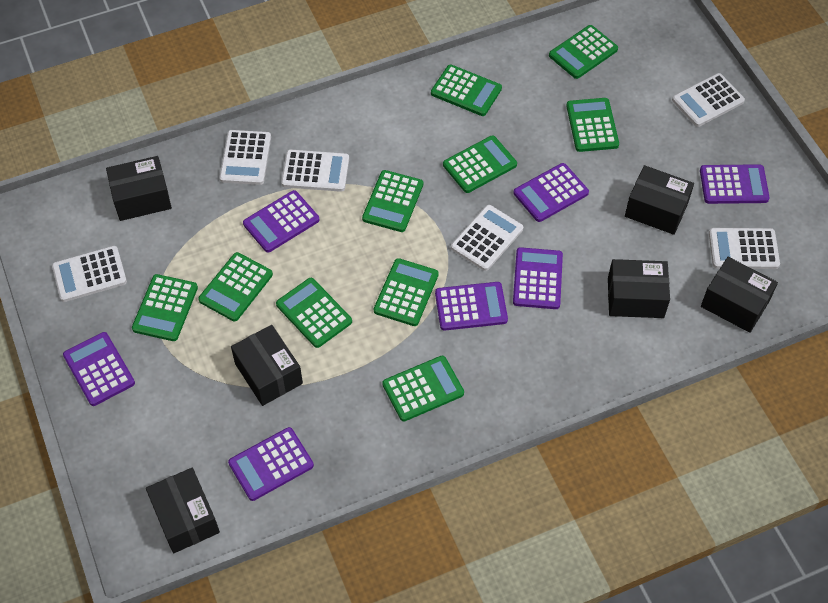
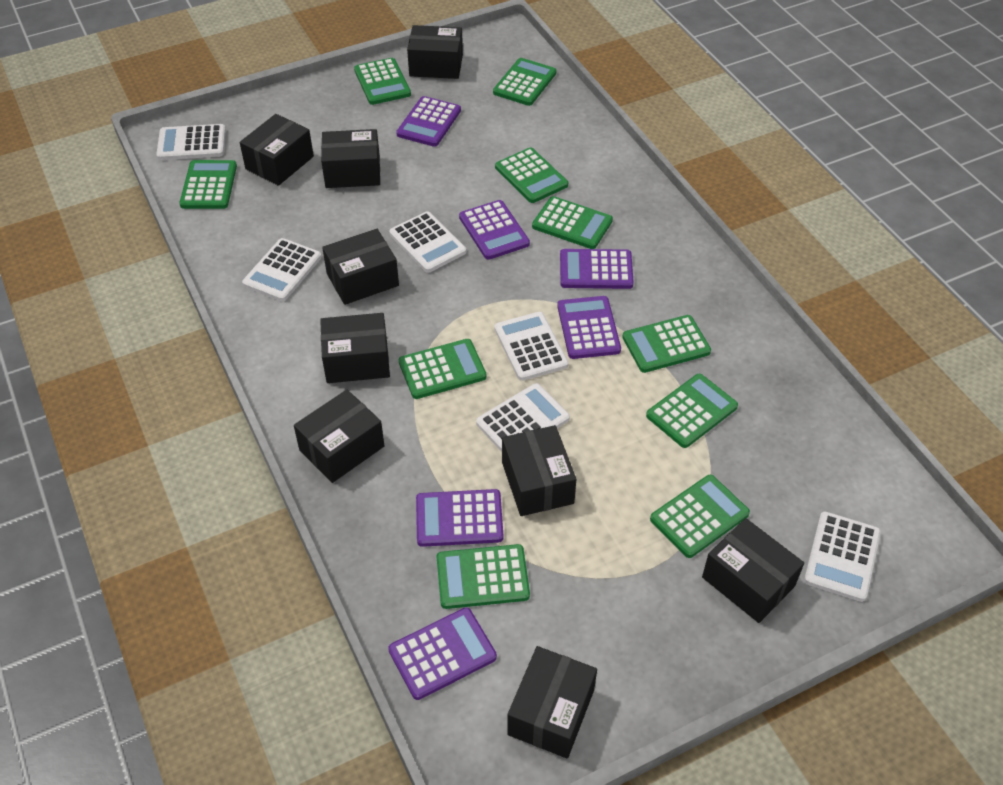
black box: 6 -> 9
purple calculator: 7 -> 6

